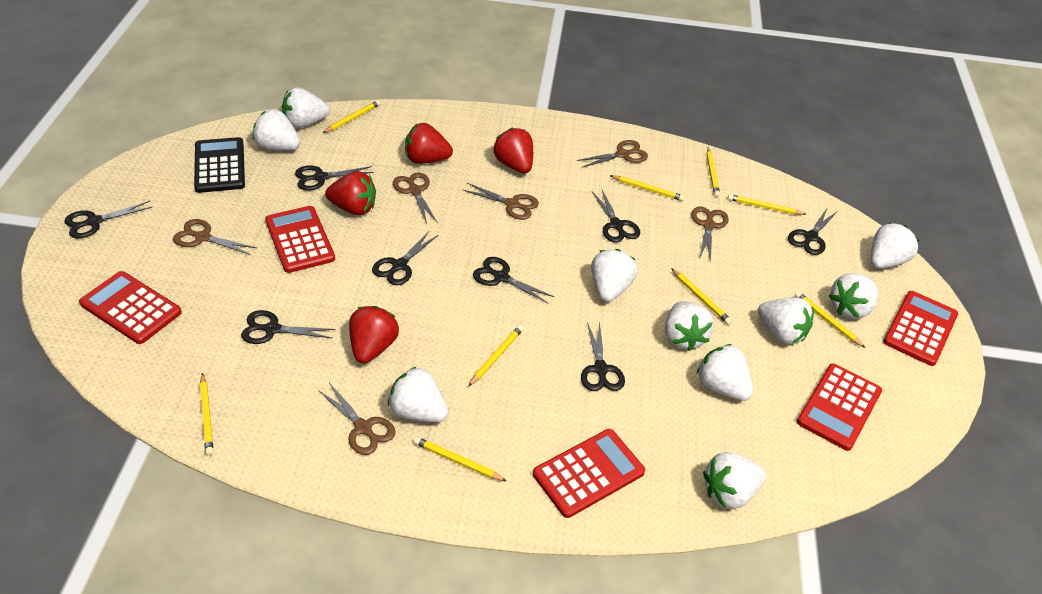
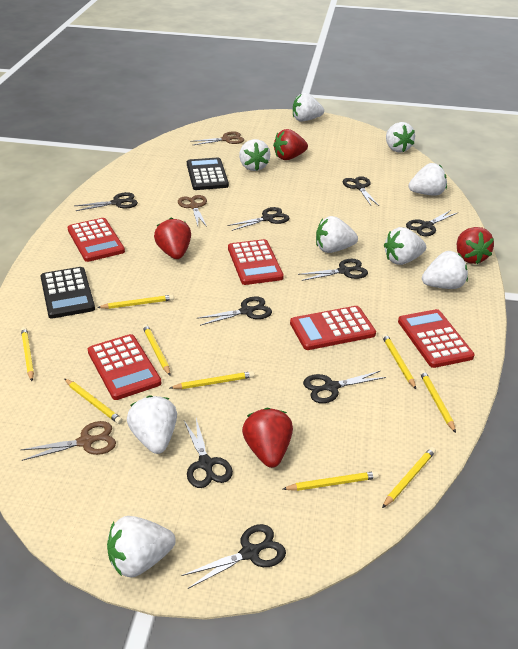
black calculator: 1 -> 2
black scissors: 8 -> 9
brown scissors: 6 -> 3
white strawberry: 10 -> 9

